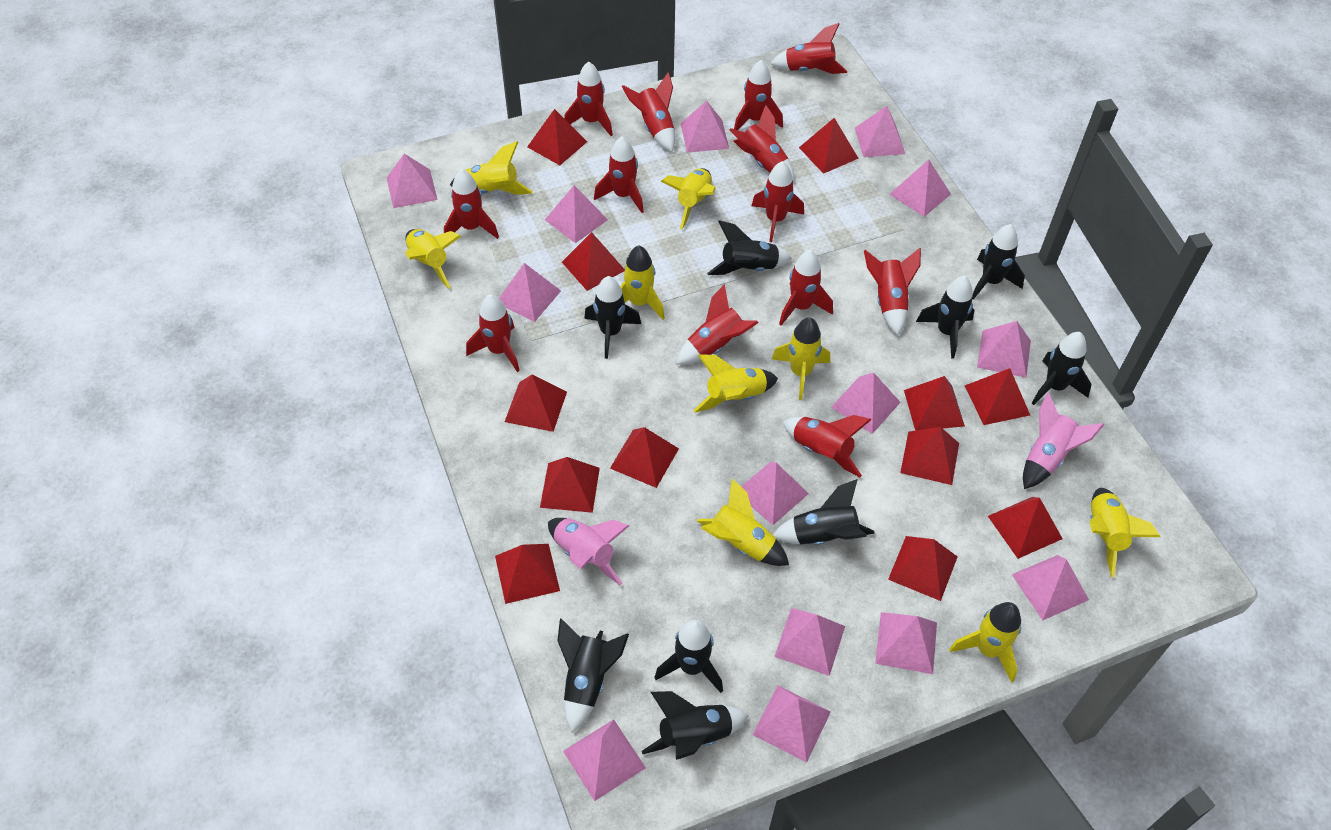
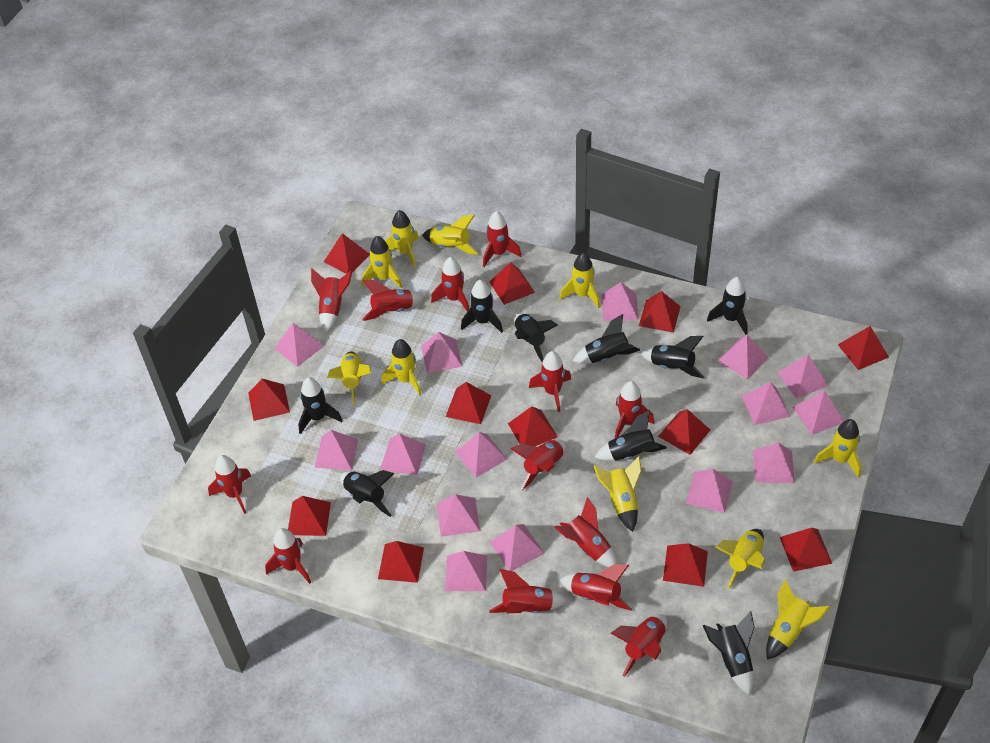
pink pyramid: 14 -> 15
pink rocket: 2 -> 0
yellow rocket: 9 -> 10

